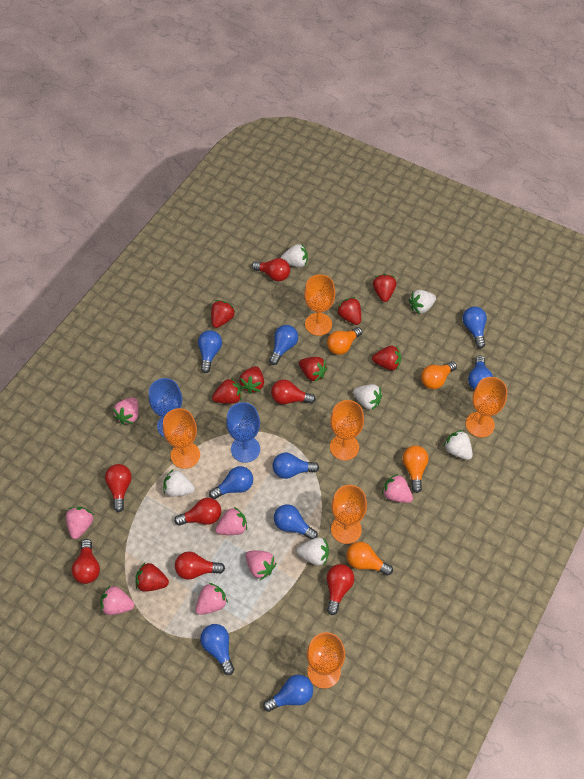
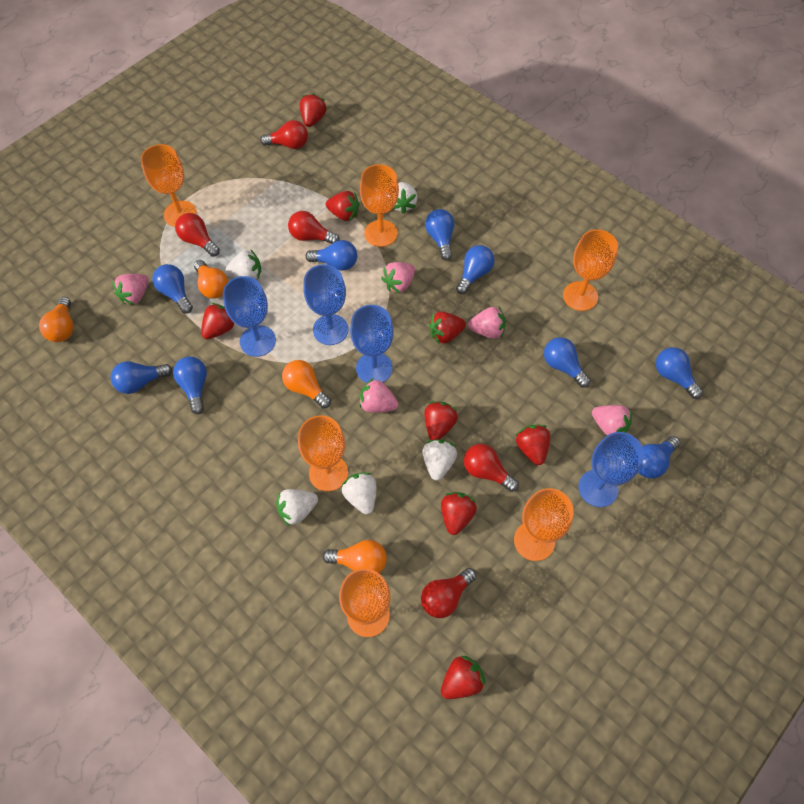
blue goblet: 2 -> 4
pink strawberry: 7 -> 5
red light bulb: 7 -> 5
white strawberry: 6 -> 5

